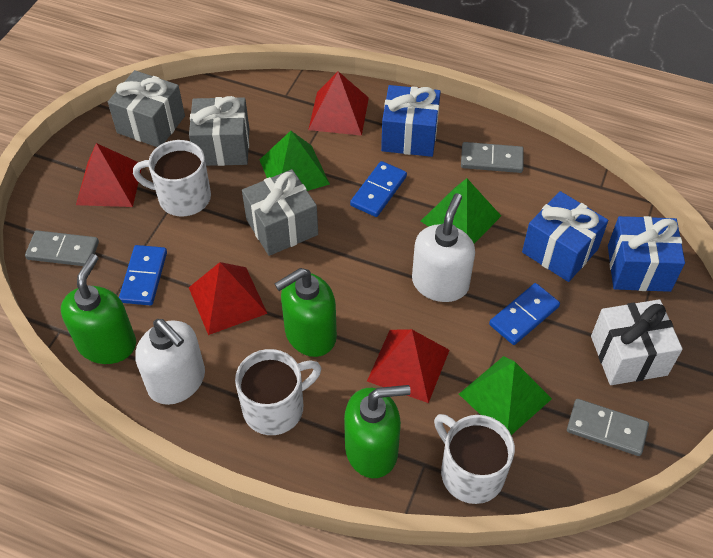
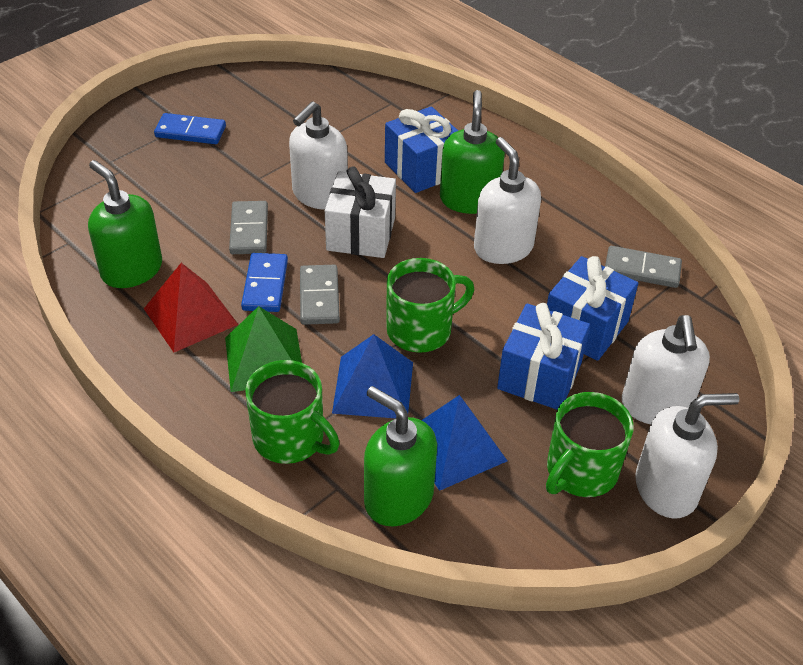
blue domino: 3 -> 2
blue pyramid: 0 -> 2
green mug: 0 -> 3
green pyramid: 3 -> 1
grey gift: 3 -> 0
red pyramid: 4 -> 1
white mug: 3 -> 0
white soap dispenser: 2 -> 4

